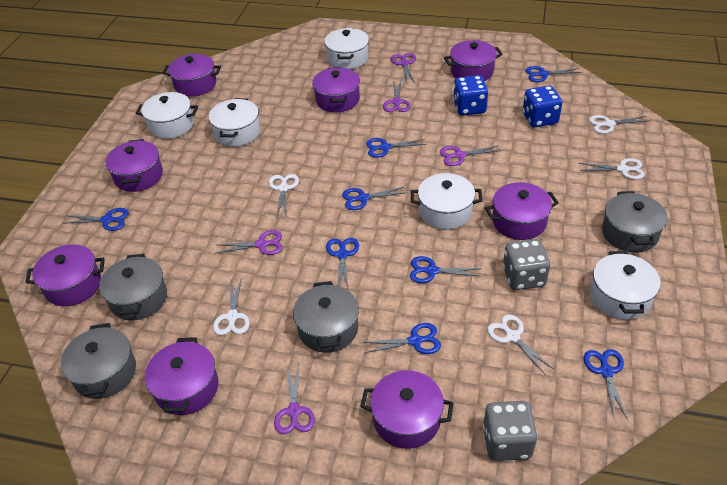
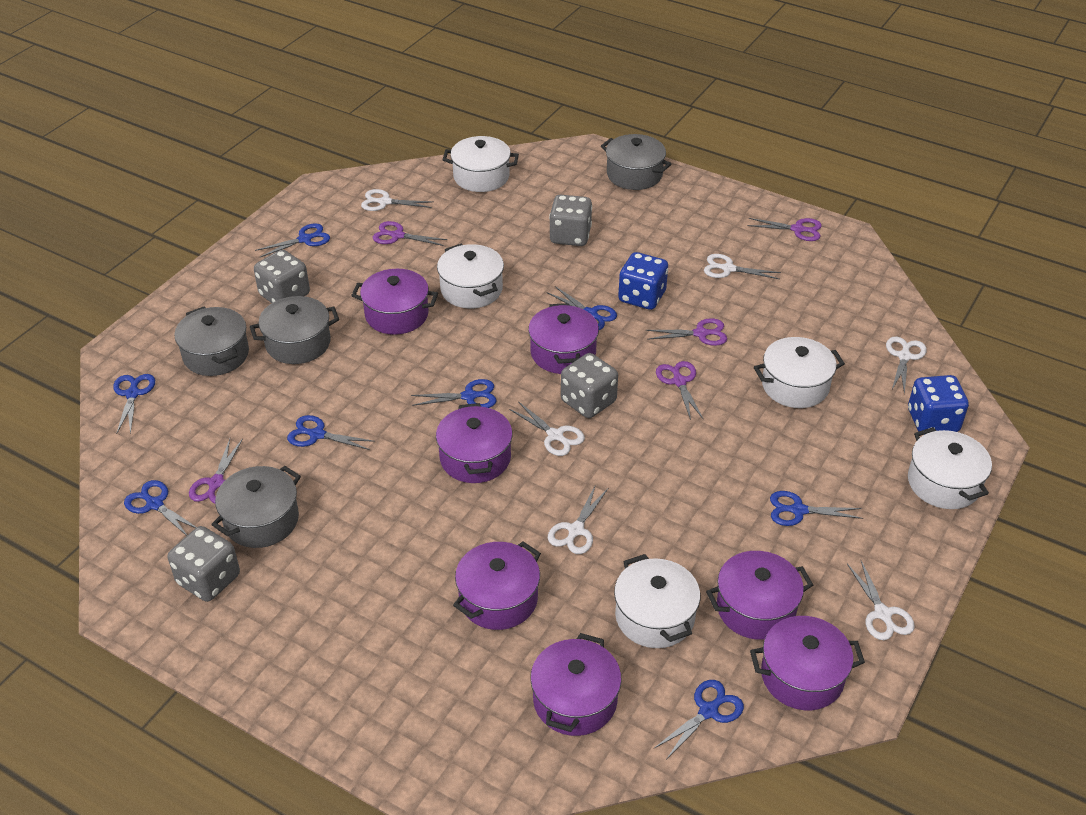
grey dice: 2 -> 4
purple pot: 8 -> 7
white scissors: 5 -> 6

